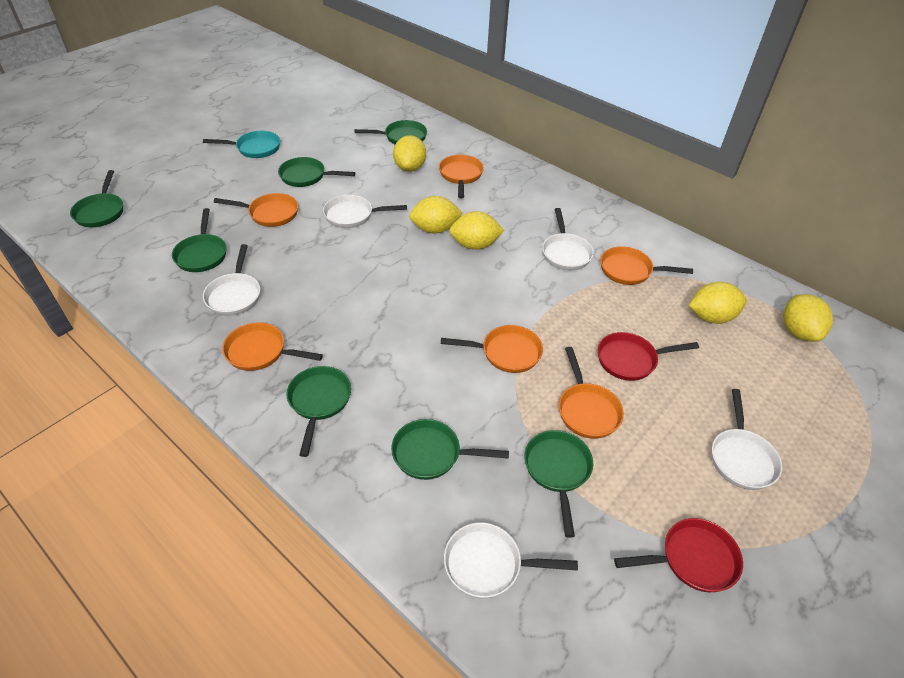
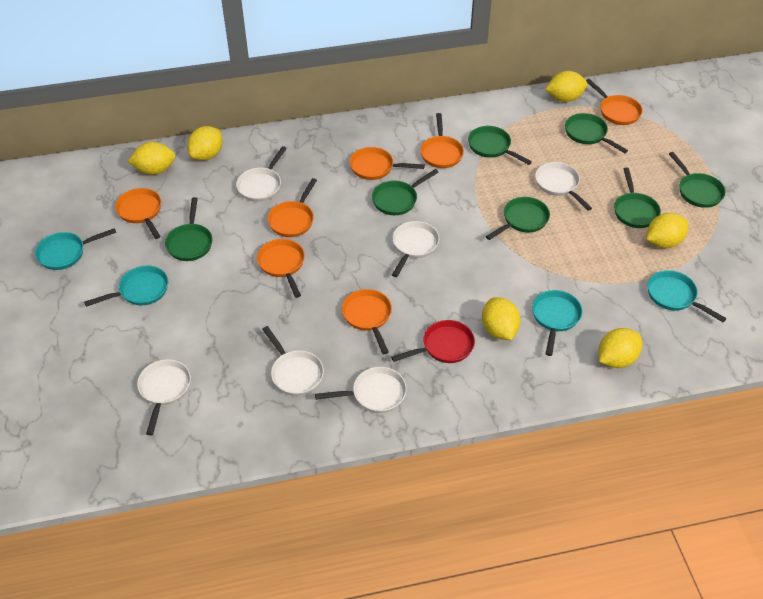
orange pan: 6 -> 7
red pan: 2 -> 1
turquoise pan: 1 -> 4
white pan: 5 -> 6
yellow lemon: 5 -> 6

